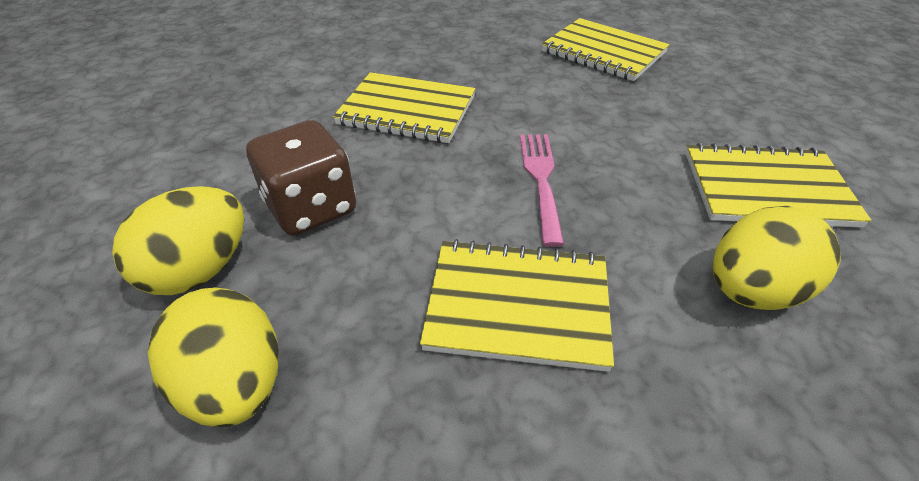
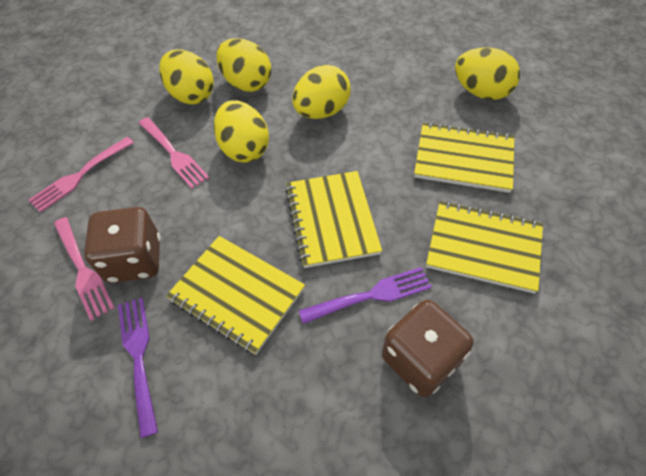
brown dice: 1 -> 2
pink fork: 1 -> 3
purple fork: 0 -> 2
yellow egg: 3 -> 5

